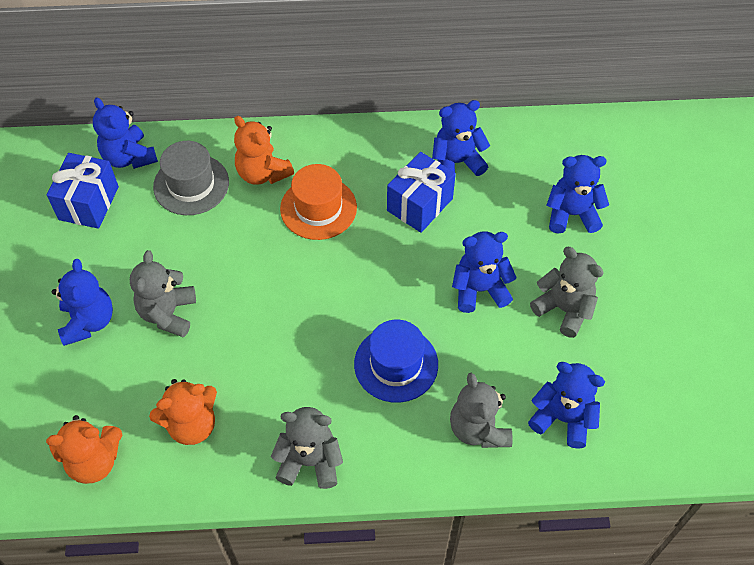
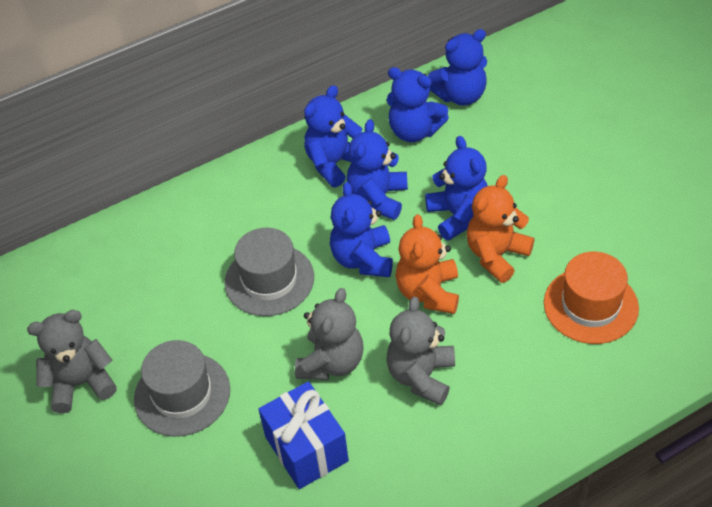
blue gift: 2 -> 1
blue hat: 1 -> 0
grey hat: 1 -> 2
grey teddy bear: 4 -> 3
orange teddy bear: 3 -> 2

